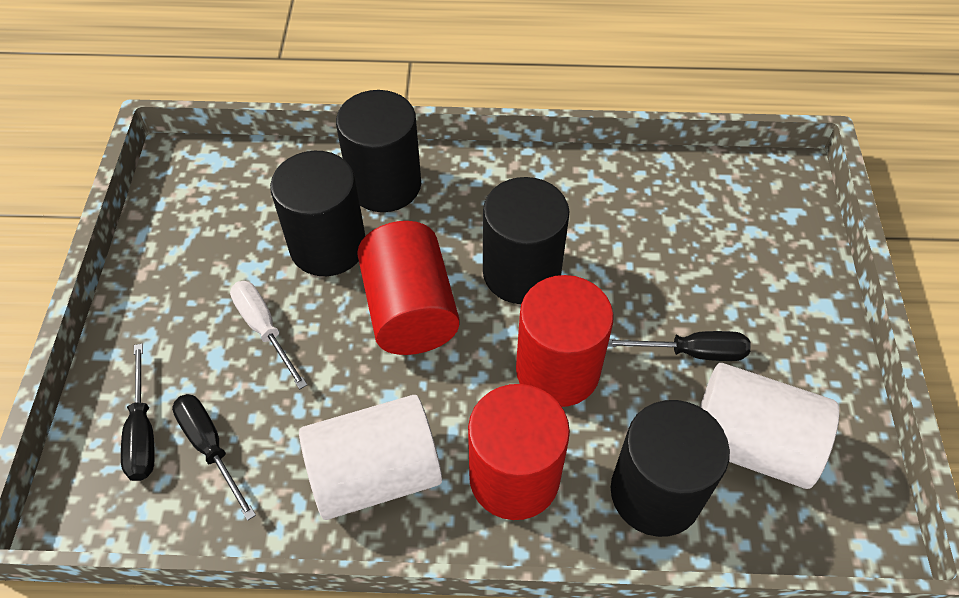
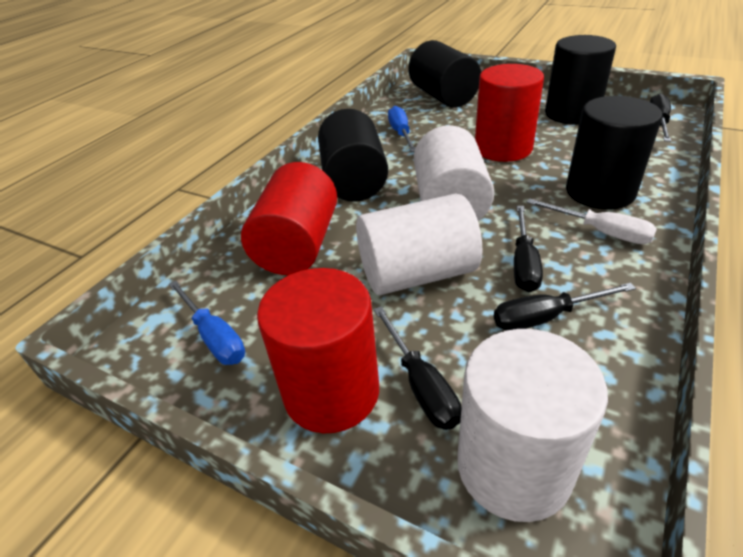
black screwdriver: 3 -> 4
blue screwdriver: 0 -> 2
white cylinder: 2 -> 3

